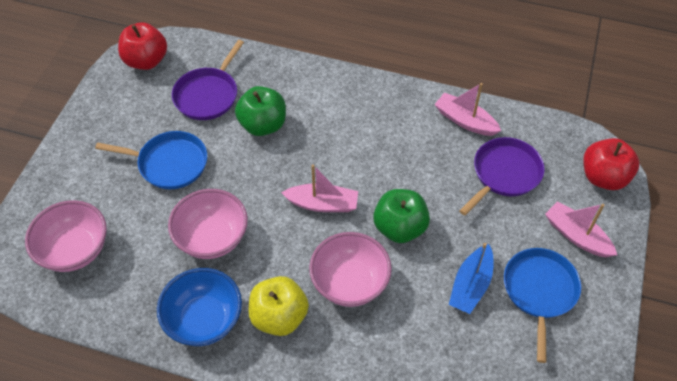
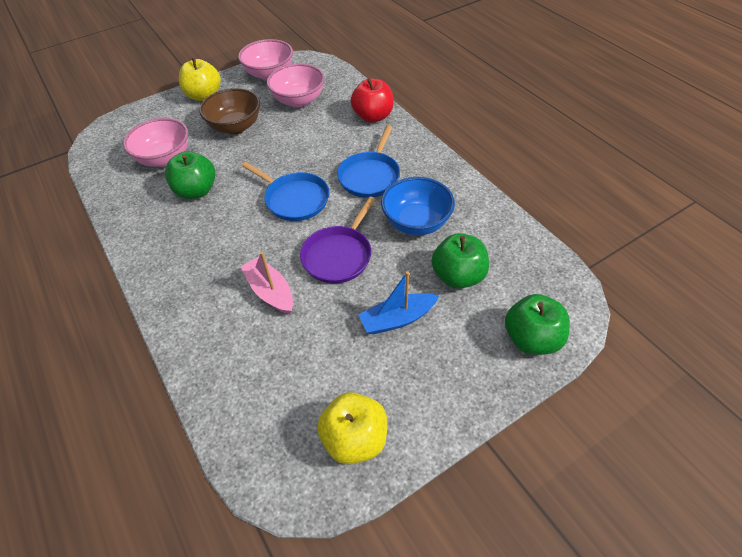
brown bowl: 0 -> 1
green apple: 2 -> 3
pink boat: 3 -> 1
purple pan: 2 -> 1
red apple: 2 -> 1
yellow apple: 1 -> 2

